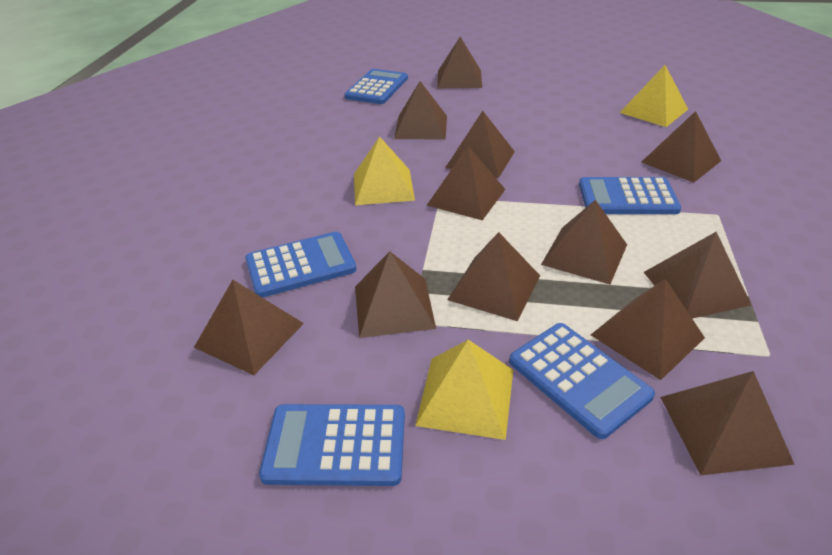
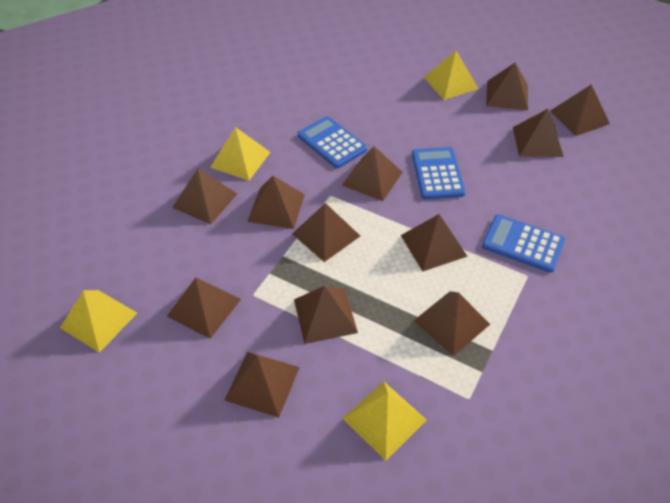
blue calculator: 5 -> 3
yellow pyramid: 3 -> 4

